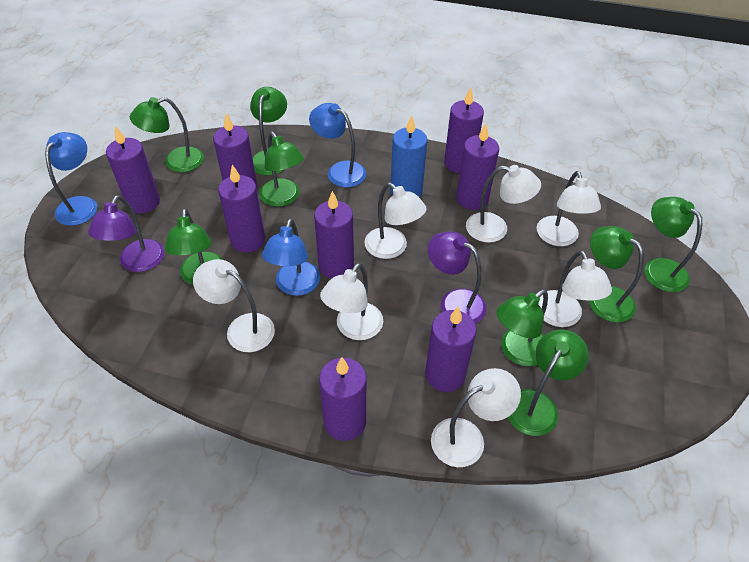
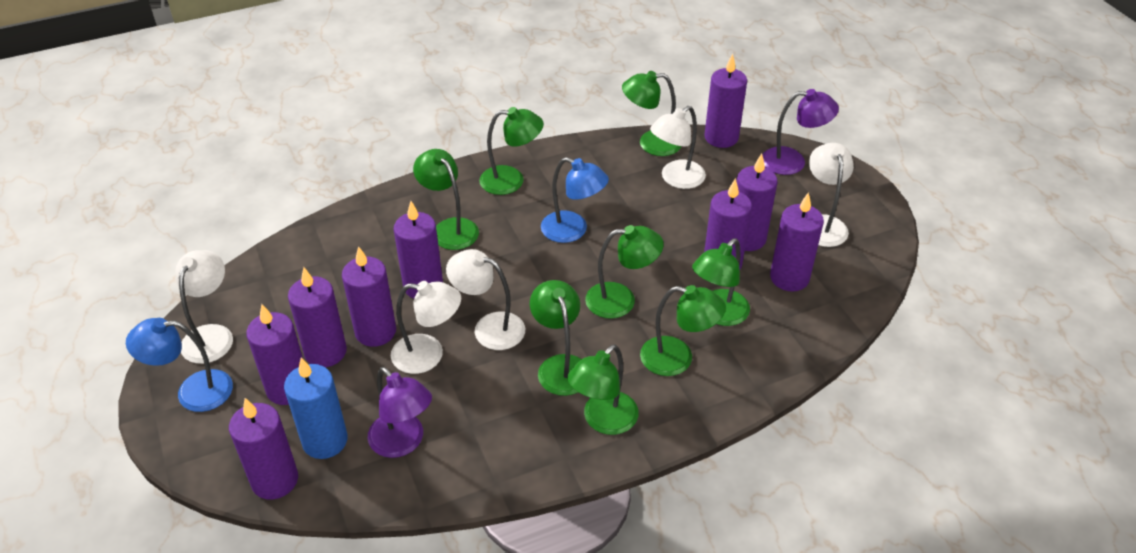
blue lamp: 3 -> 2
purple candle: 8 -> 9
white lamp: 7 -> 5

